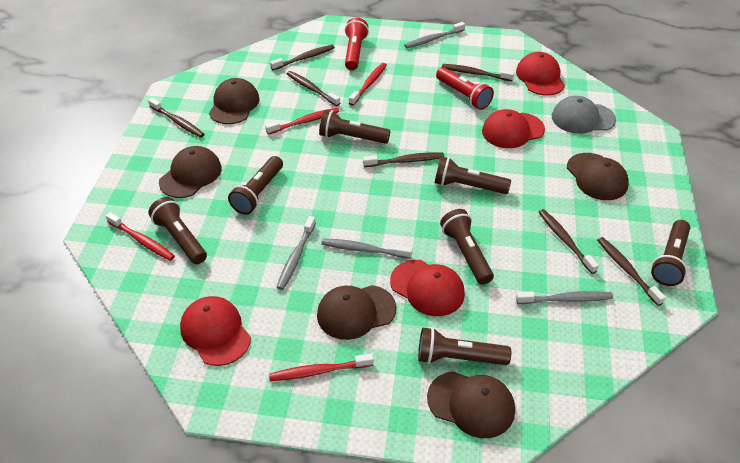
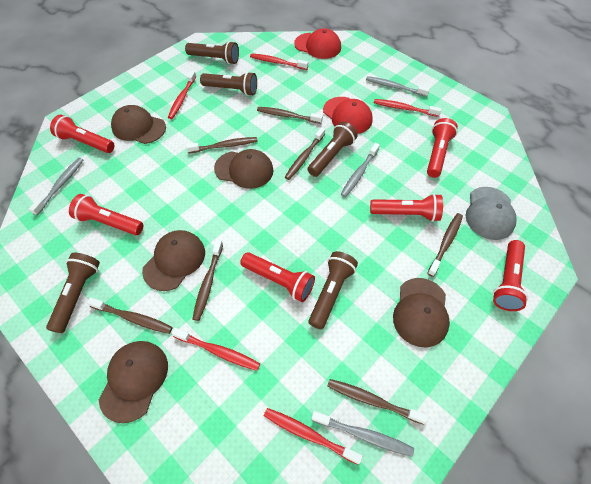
brown flashlight: 7 -> 5
red cap: 4 -> 2
red flashlight: 2 -> 6
red toothbrush: 4 -> 5

